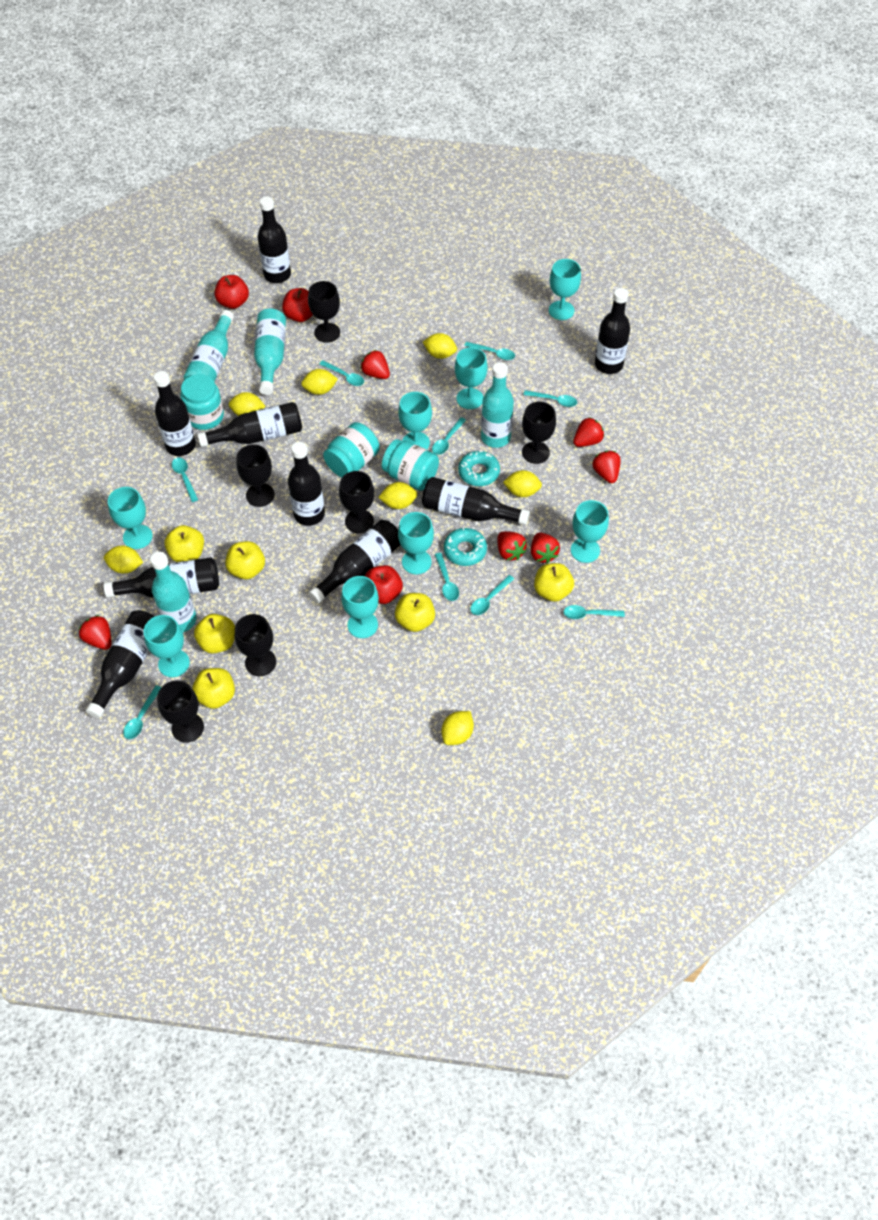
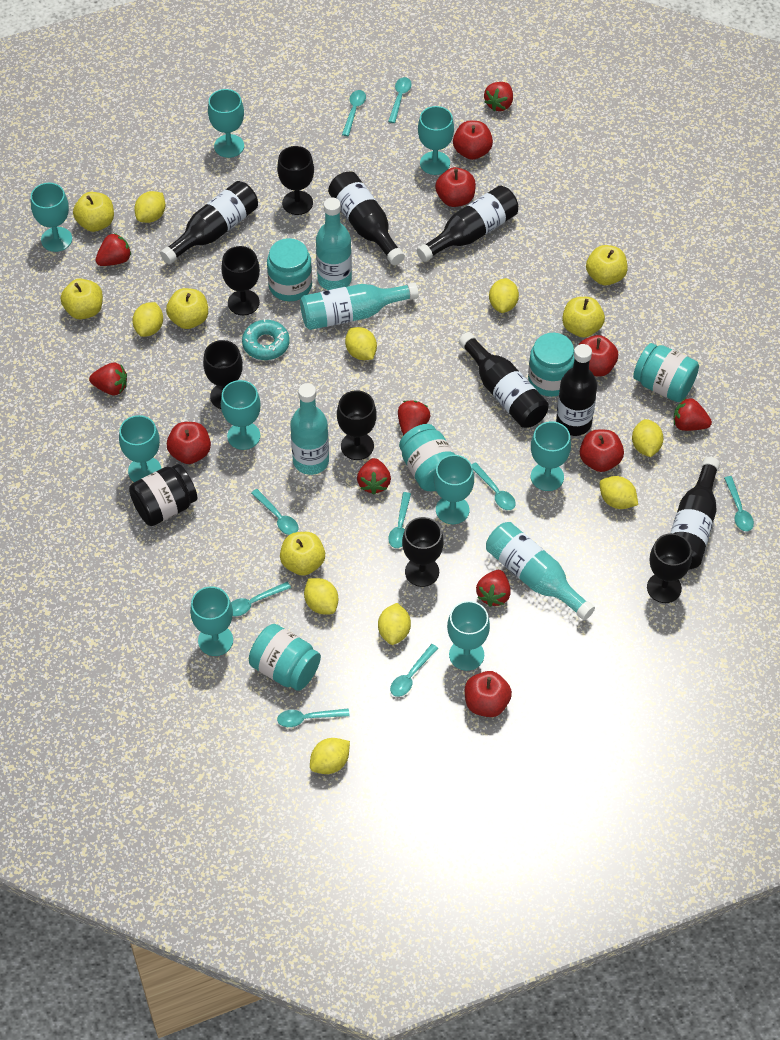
black bottle: 9 -> 6
black jar: 0 -> 1
red apple: 3 -> 6
red strawberry: 6 -> 7
turquoise donut: 2 -> 1
turquoise goblet: 8 -> 9
turquoise jar: 3 -> 5
yellow lemon: 7 -> 9

